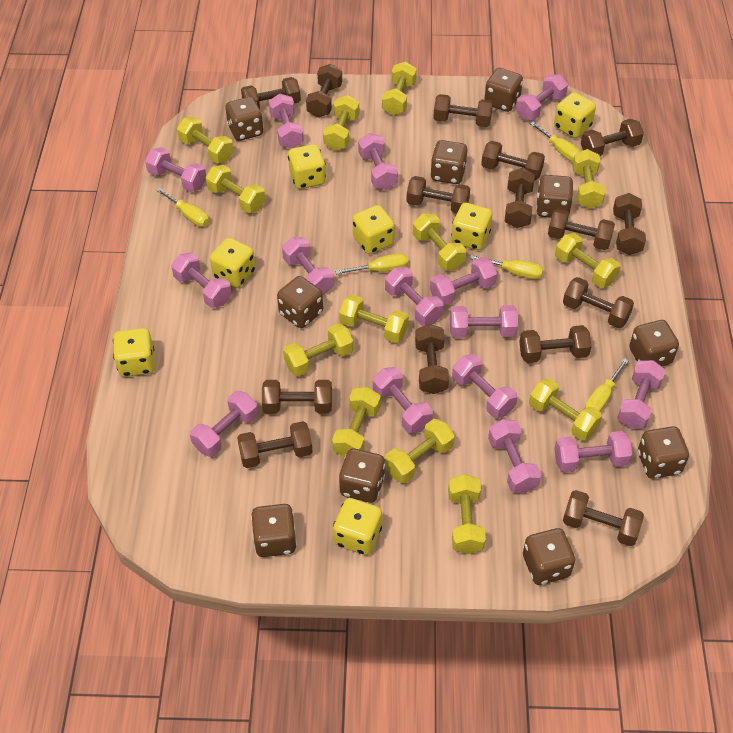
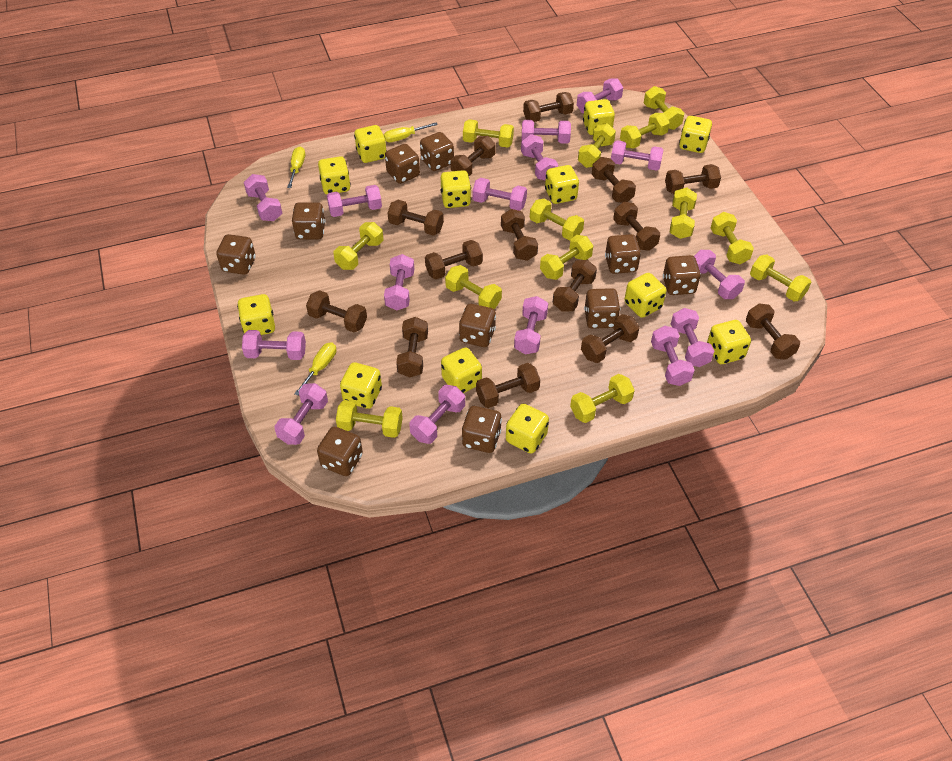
brown dumbbell: 15 -> 14
yellow dice: 7 -> 12
yellow screwdriver: 5 -> 3

